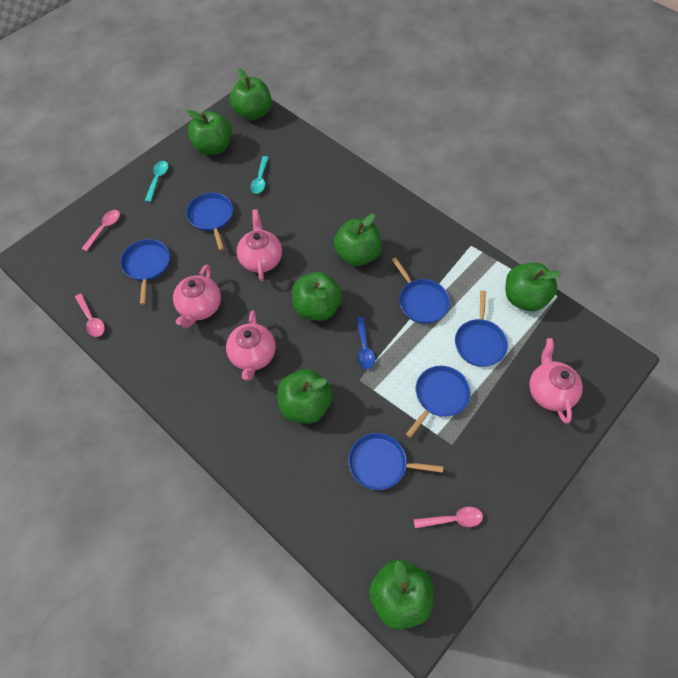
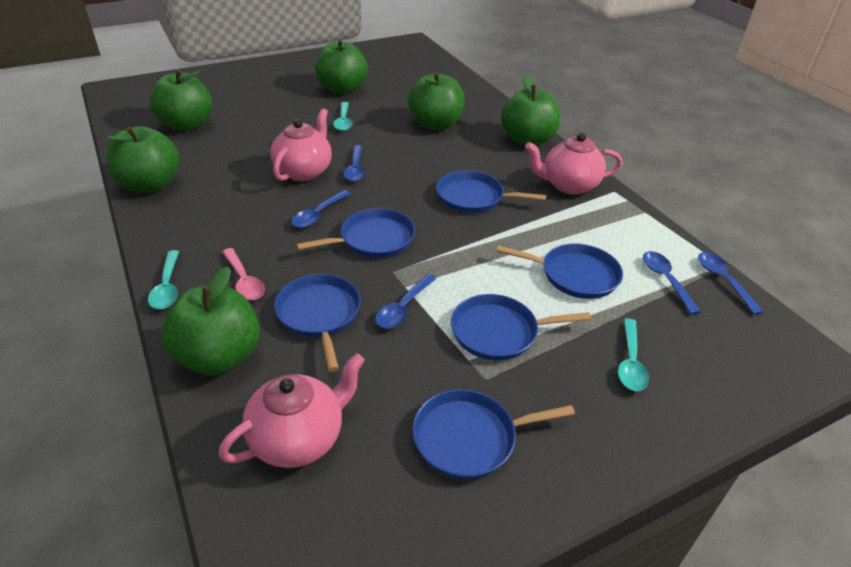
blue spoon: 1 -> 5
green apple: 7 -> 6
pink spoon: 3 -> 1
pink teapot: 4 -> 3
turquoise spoon: 2 -> 3

